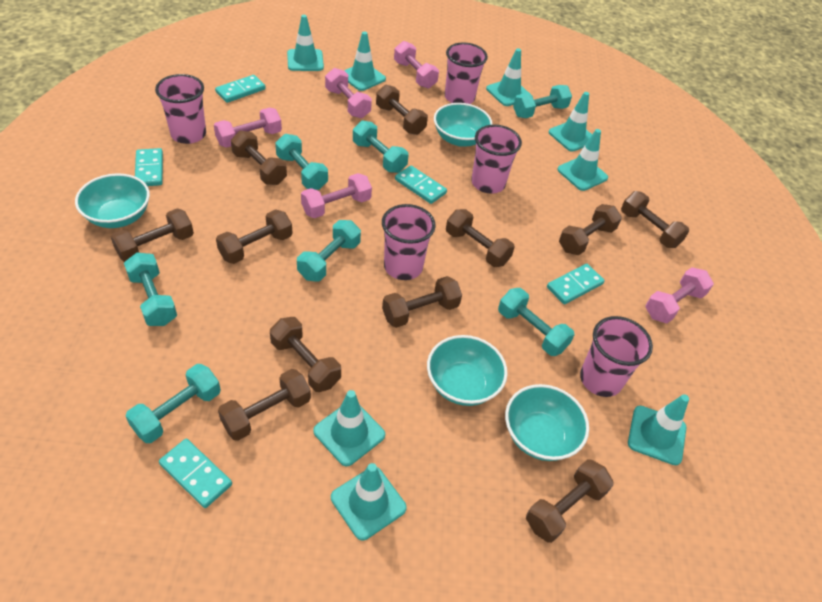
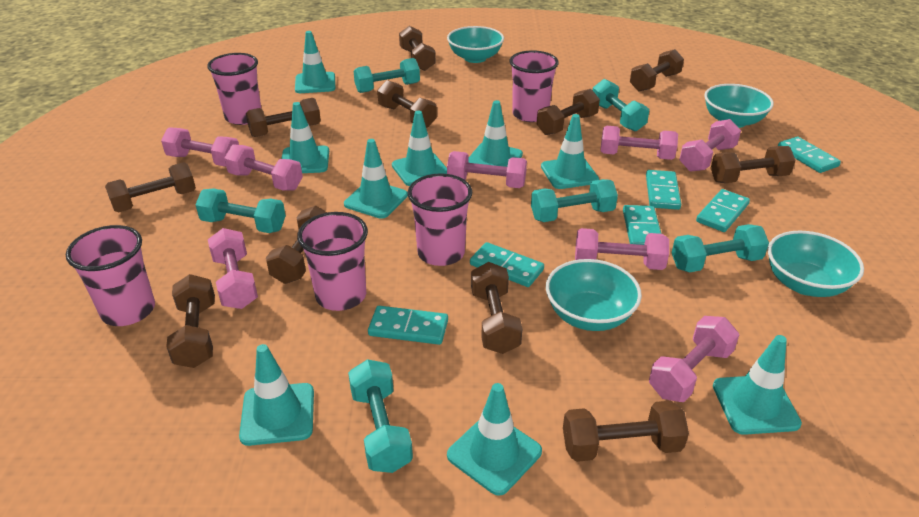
pink dumbbell: 5 -> 8
turquoise domino: 5 -> 6
turquoise dumbbell: 7 -> 6
turquoise traffic cone: 8 -> 9

